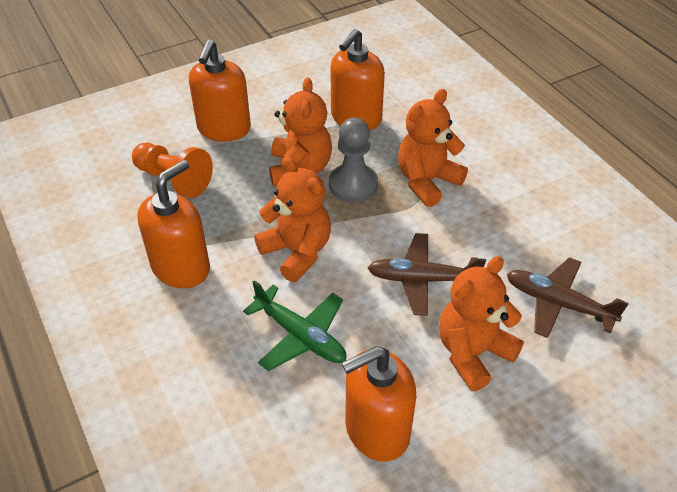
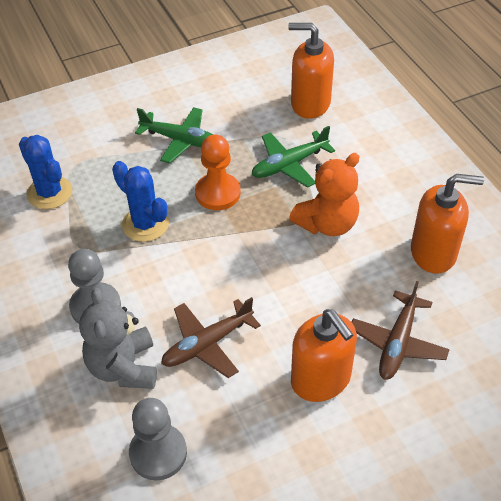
blue cactus: 0 -> 2
green plane: 1 -> 2
grey pawn: 1 -> 2
grey teddy bear: 0 -> 1
orange soap dispenser: 4 -> 3
orange teddy bear: 4 -> 1

